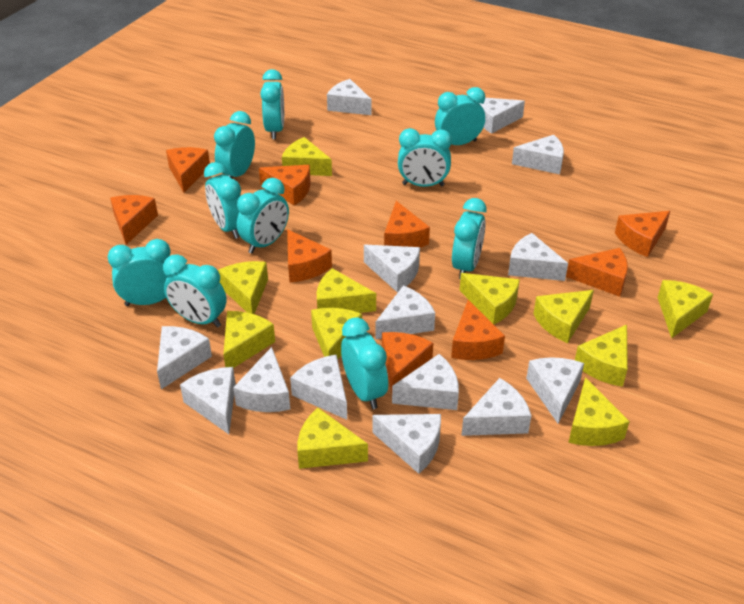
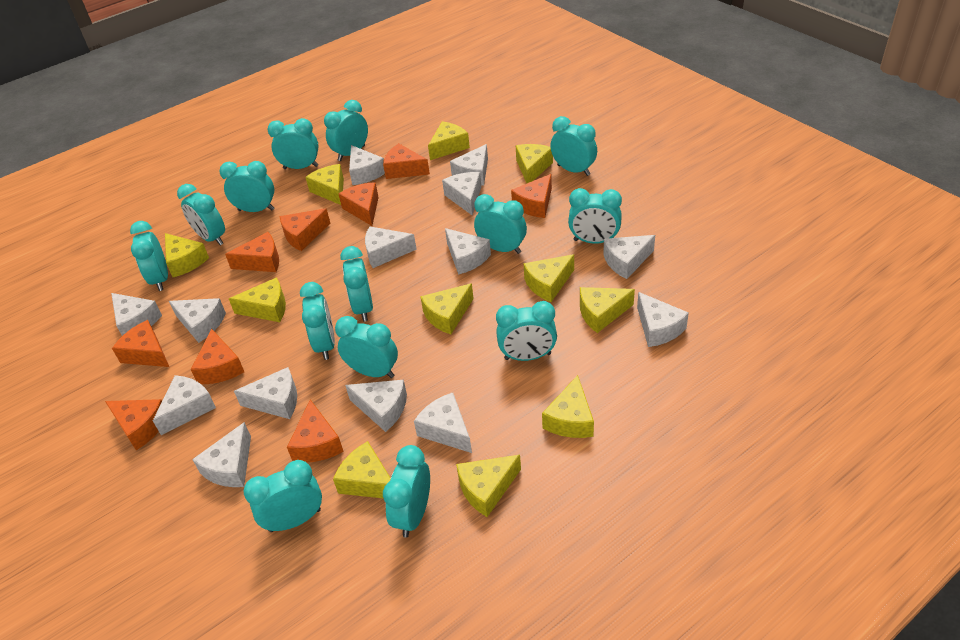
turquoise clock: 10 -> 14

